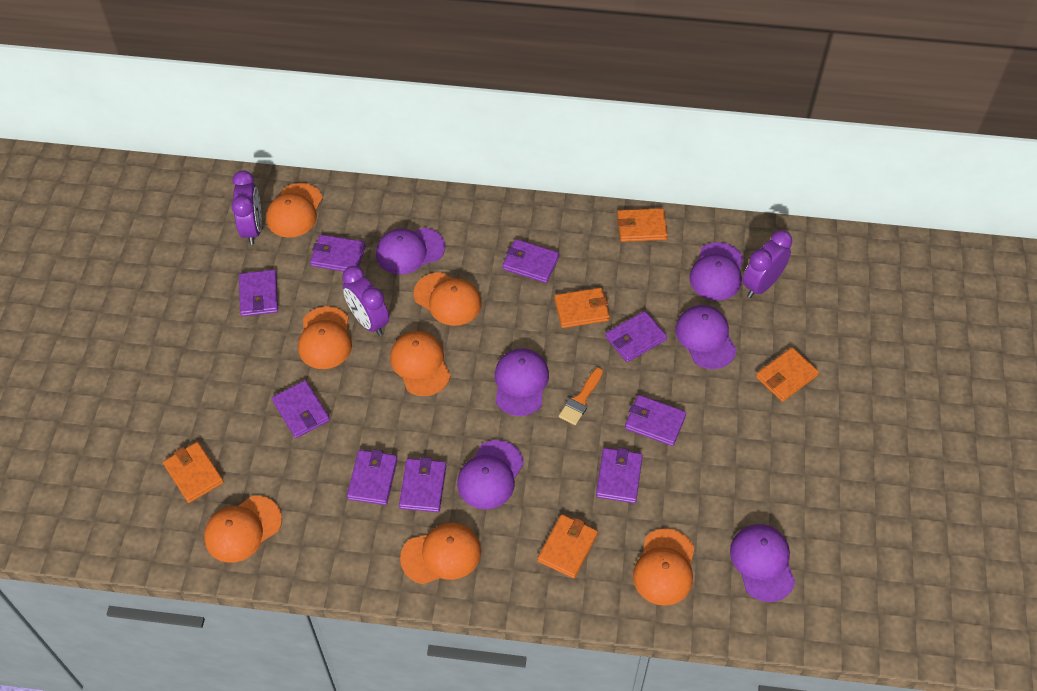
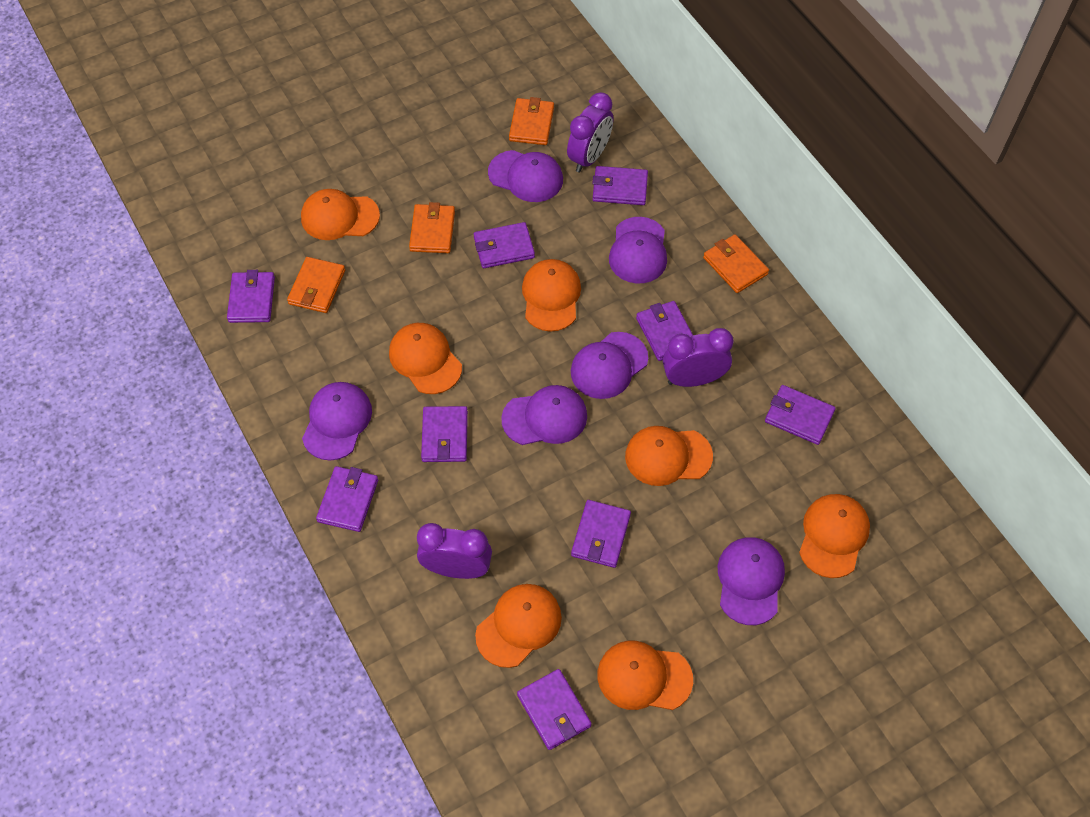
orange brush: 1 -> 0
orange wallet: 5 -> 4

